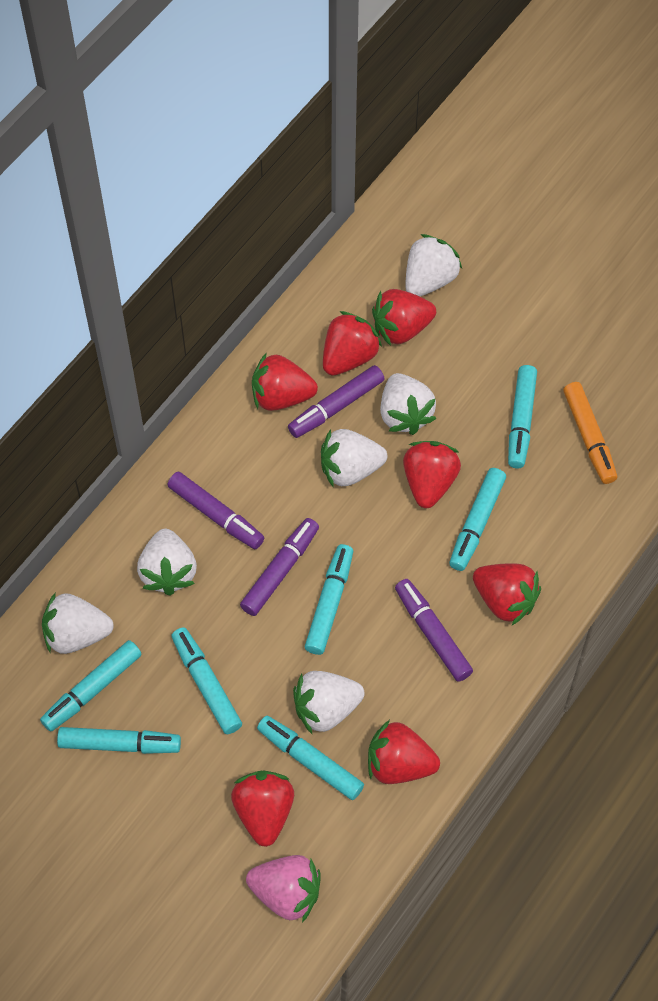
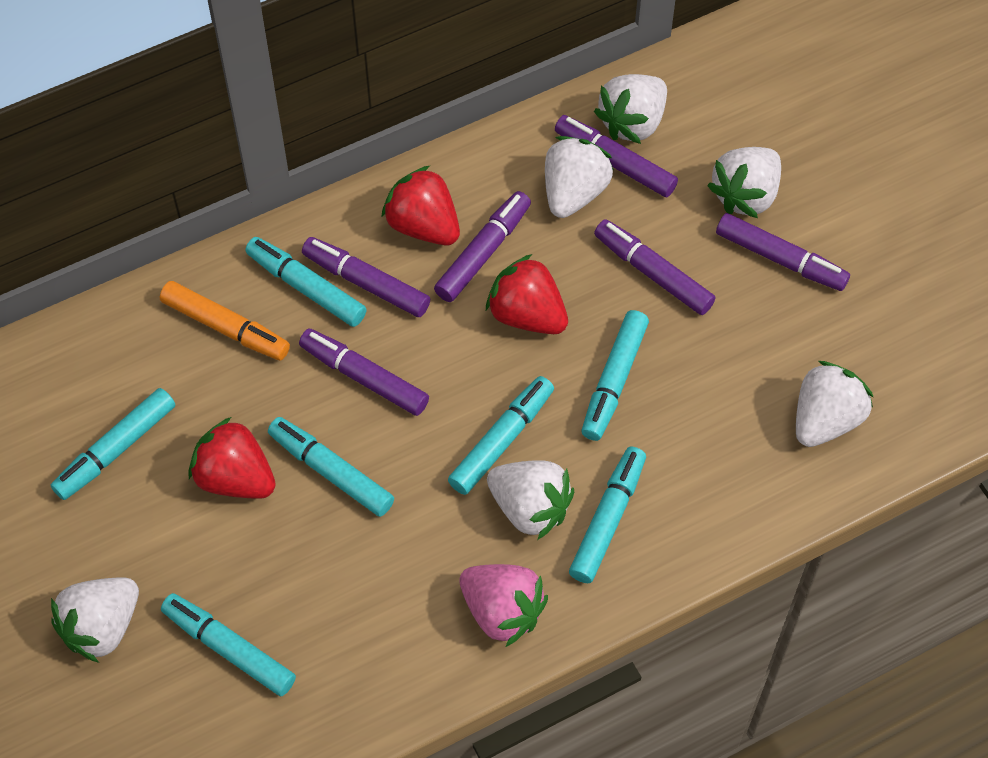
purple marker: 4 -> 6
red strawberry: 7 -> 3

